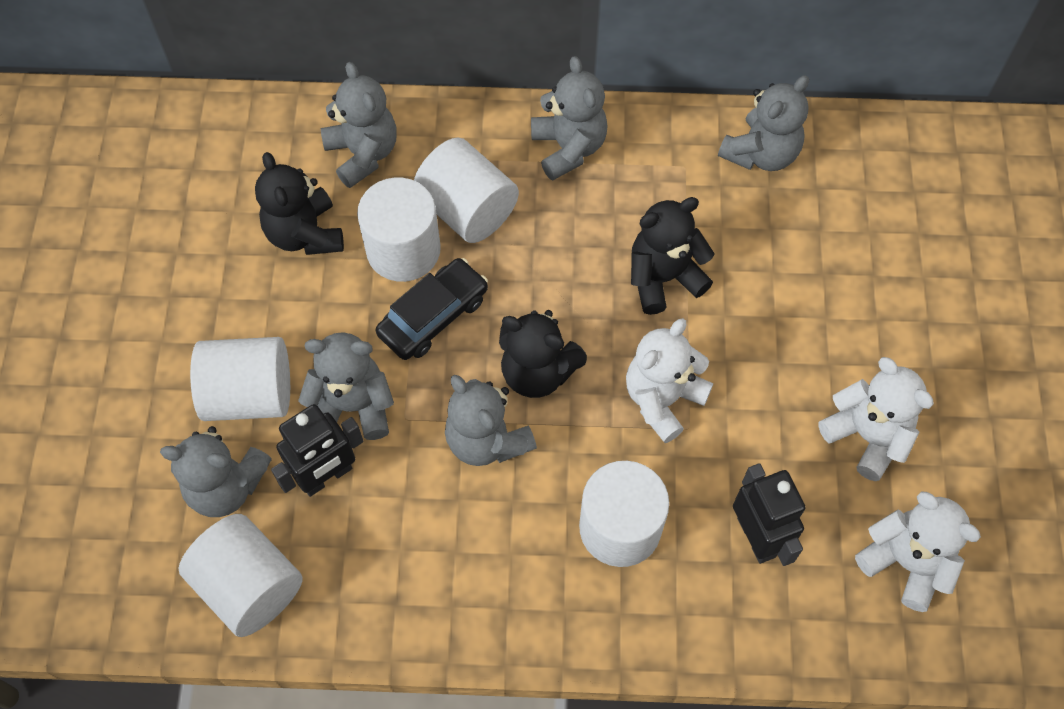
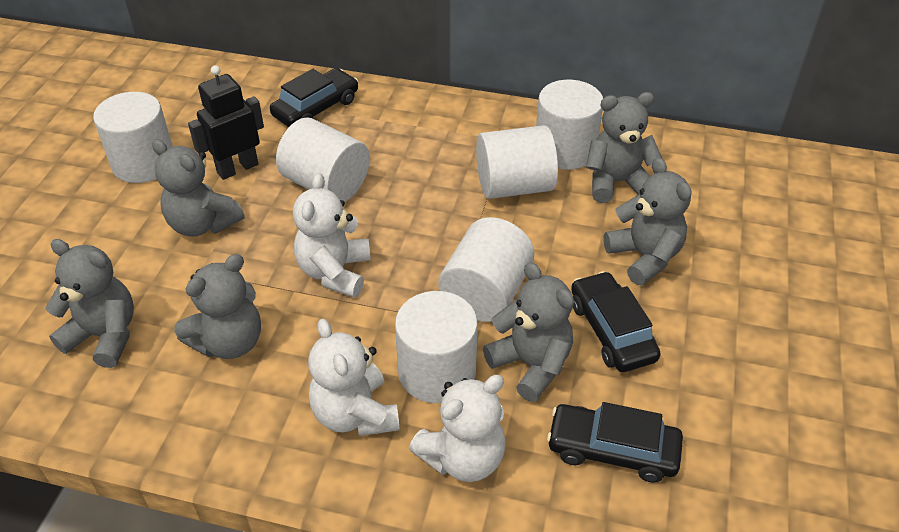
black car: 1 -> 3
black robot: 2 -> 1
black teddy bear: 3 -> 0
white cylinder: 5 -> 6

